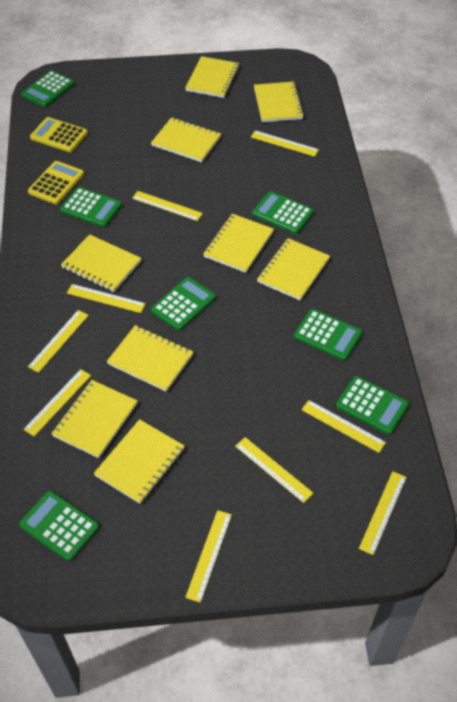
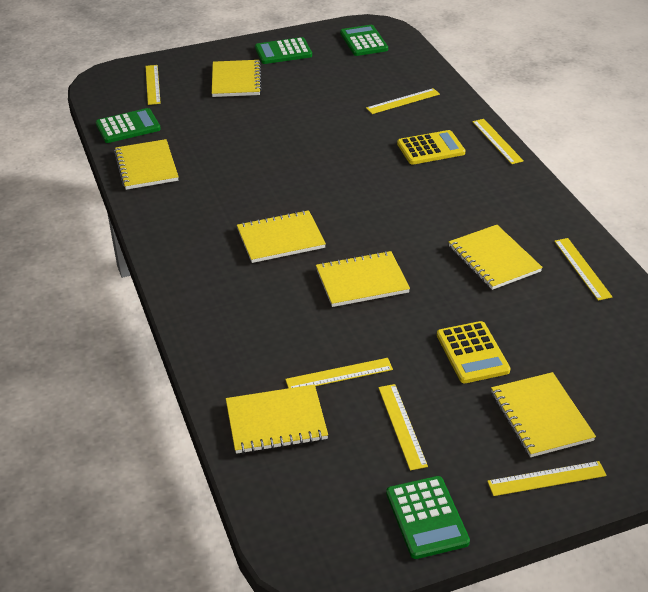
green calculator: 7 -> 4
yellow notebook: 9 -> 7
yellow ruler: 9 -> 7

